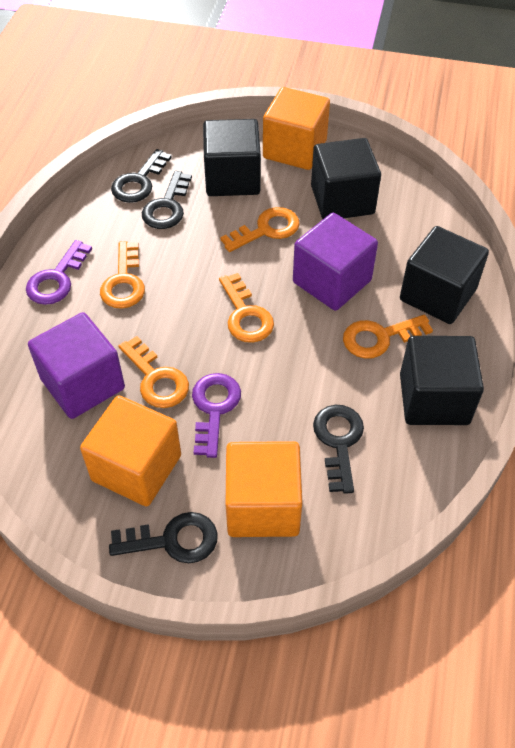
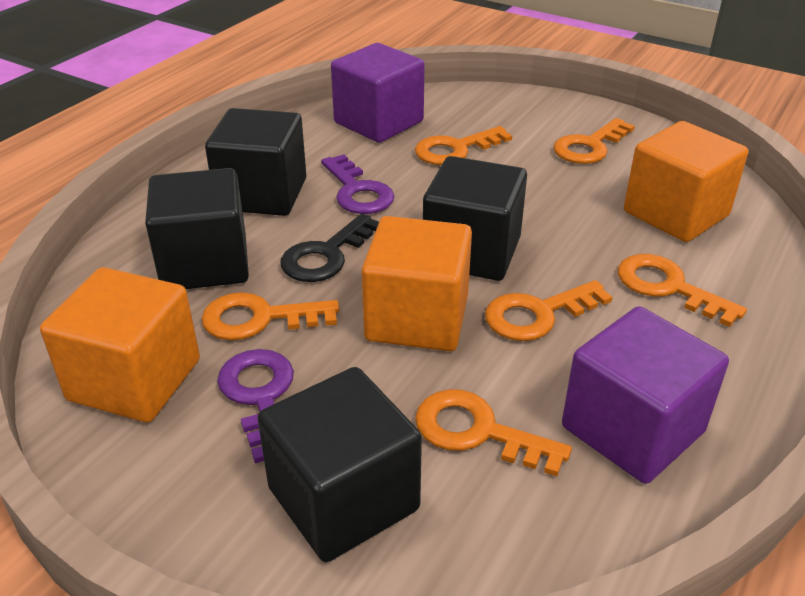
black key: 4 -> 1
orange key: 5 -> 6

